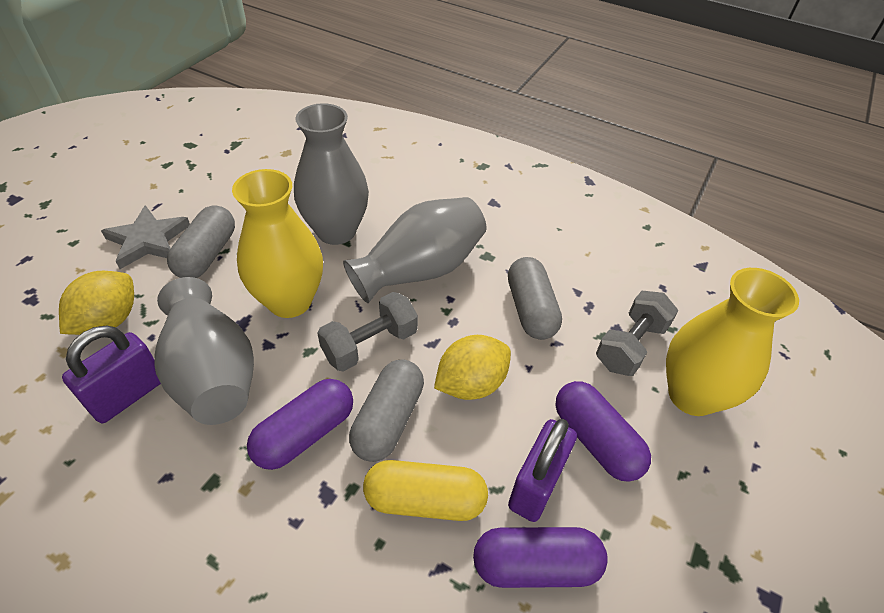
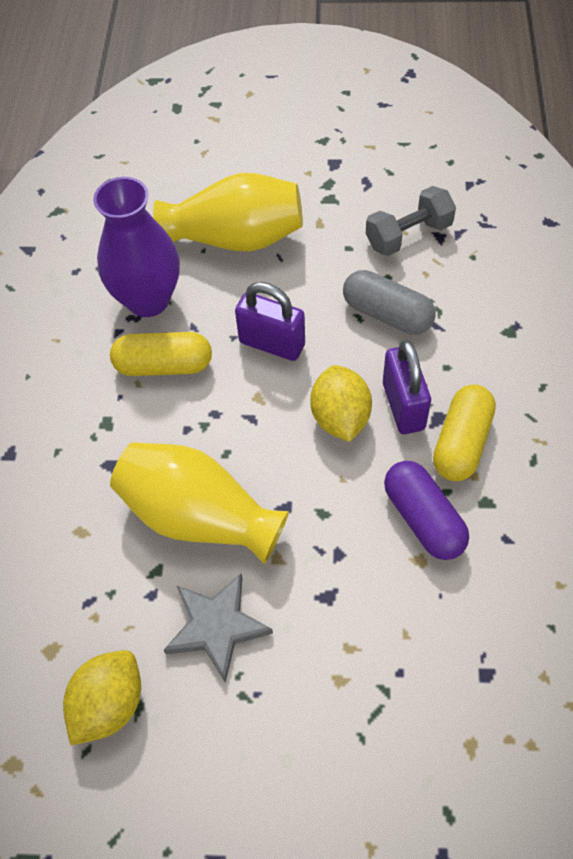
grey capsule: 3 -> 1
grey dumbbell: 2 -> 1
grey vase: 3 -> 0
purple capsule: 3 -> 1
purple vase: 0 -> 1
yellow capsule: 1 -> 2

